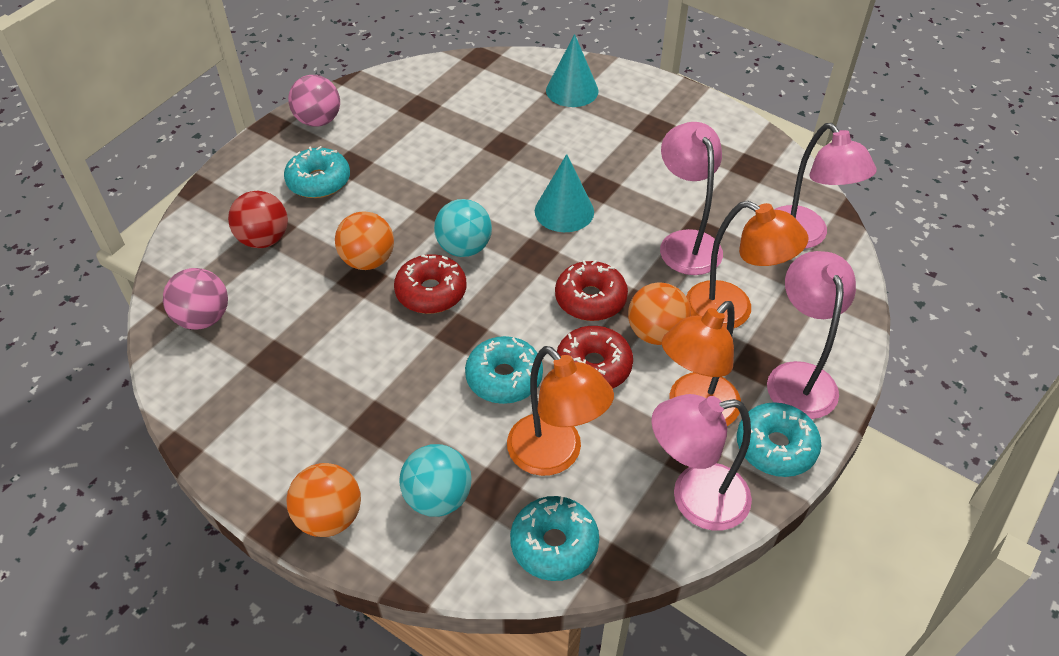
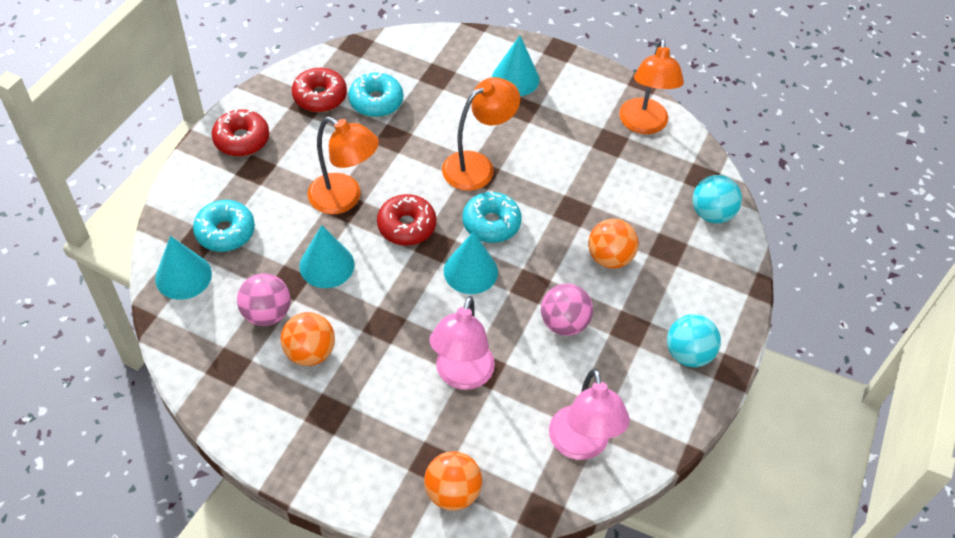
pink lamp: 4 -> 2
red ball: 1 -> 0
turquoise cone: 2 -> 4
turquoise donut: 4 -> 3

